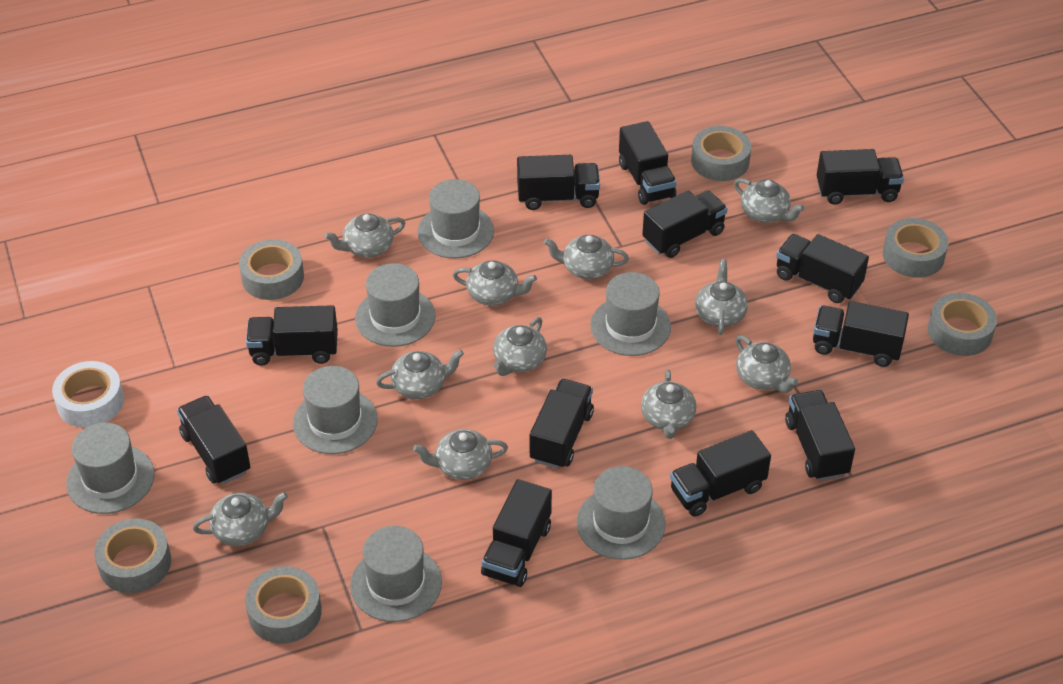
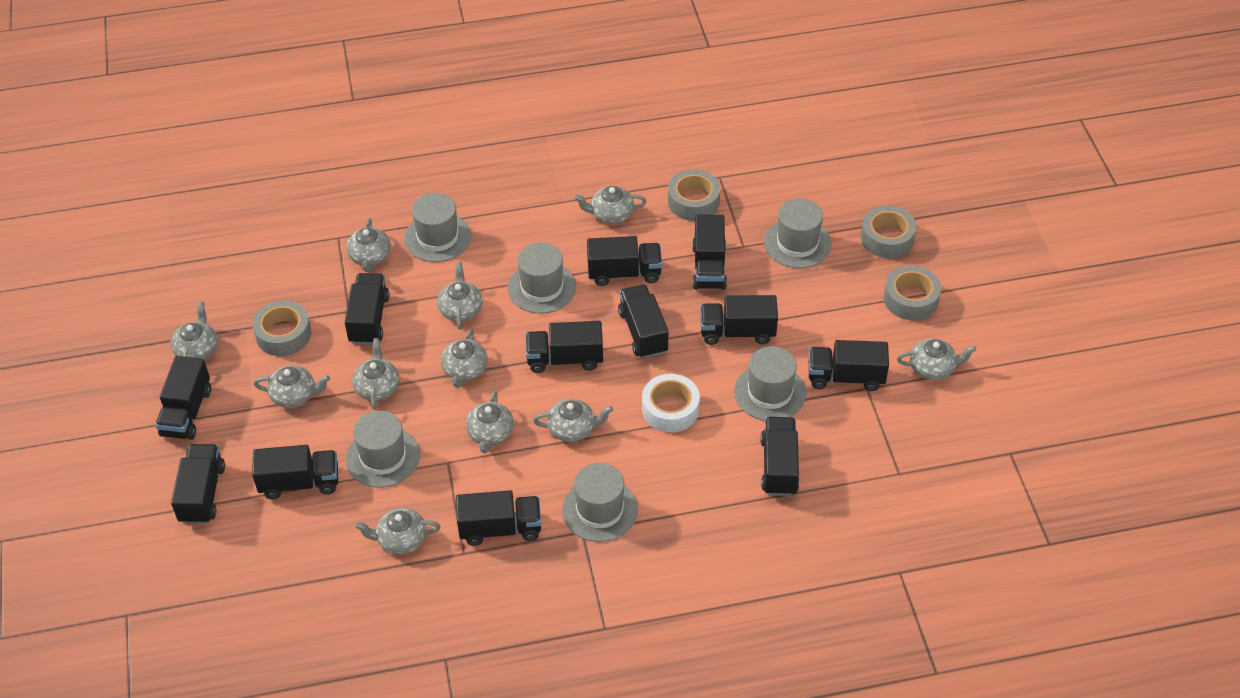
grey hat: 7 -> 6
grey tape: 6 -> 4

